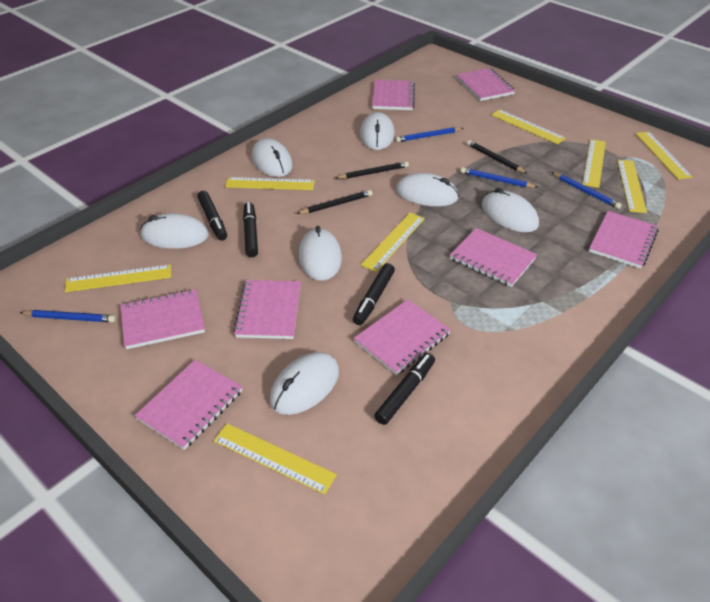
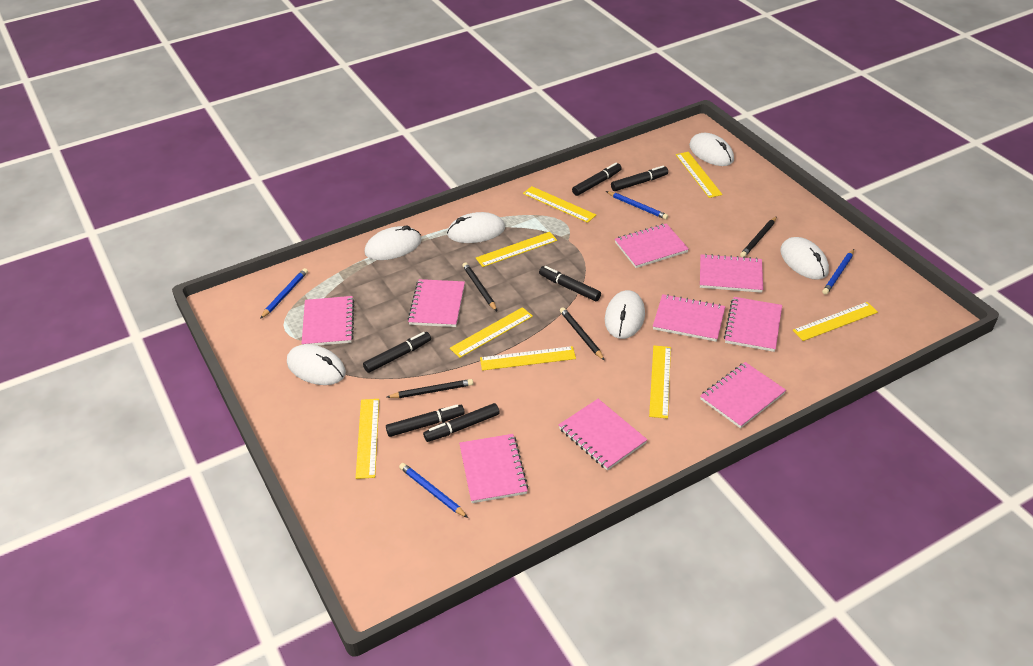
black marker: 4 -> 6
black pencil: 3 -> 4
pink notebook: 8 -> 9
white mouse: 7 -> 6

